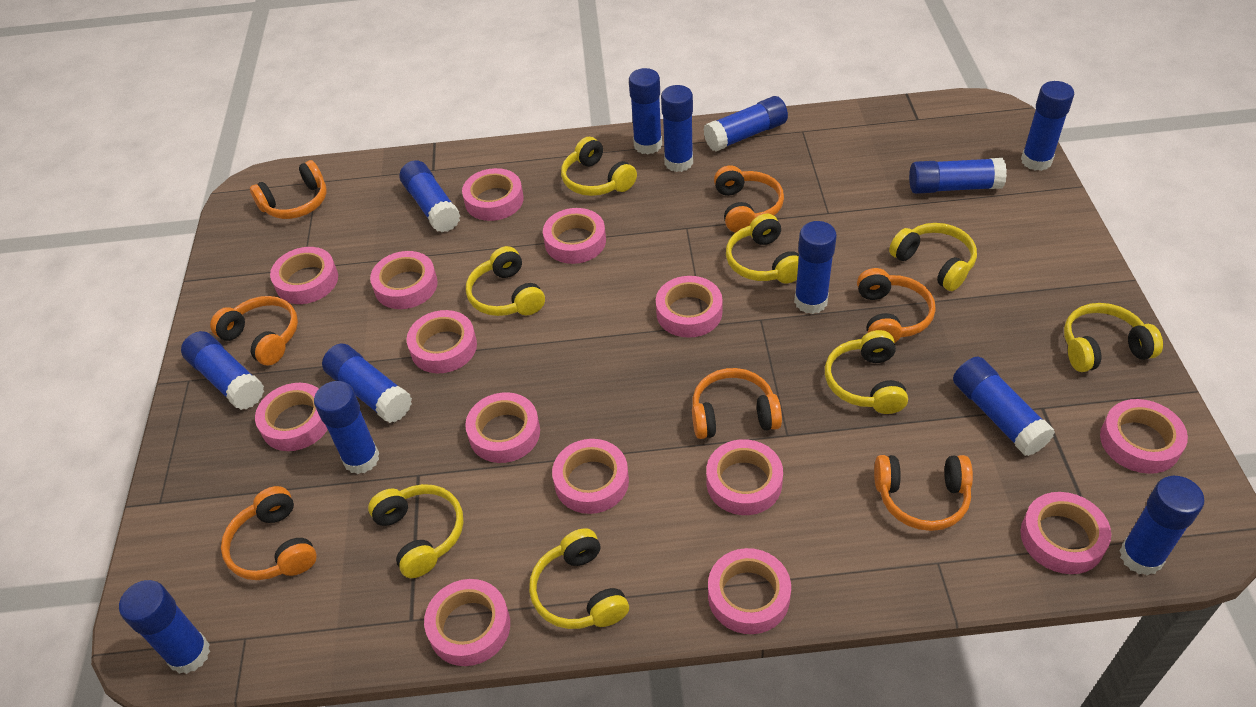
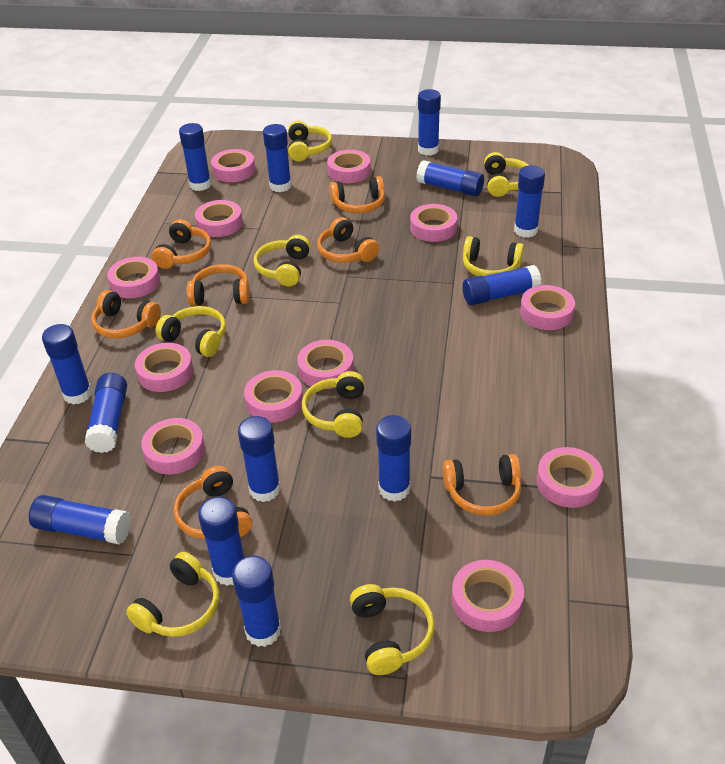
pink tape: 14 -> 12

